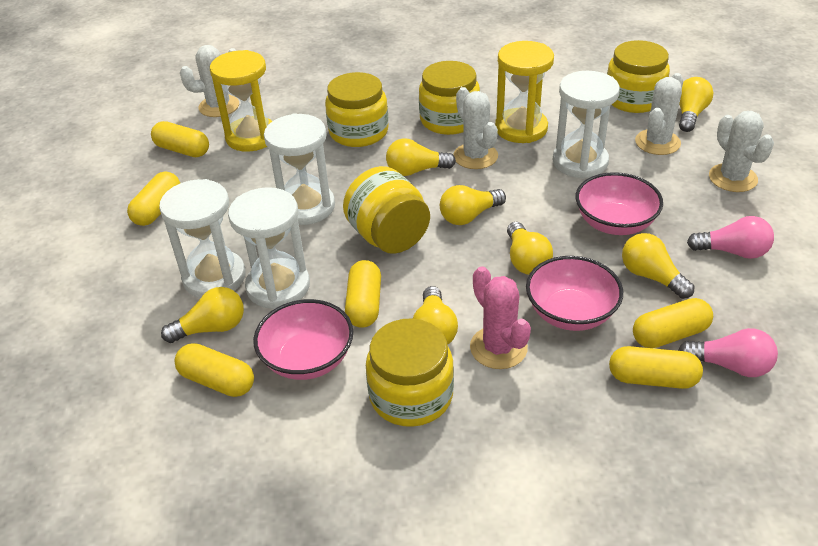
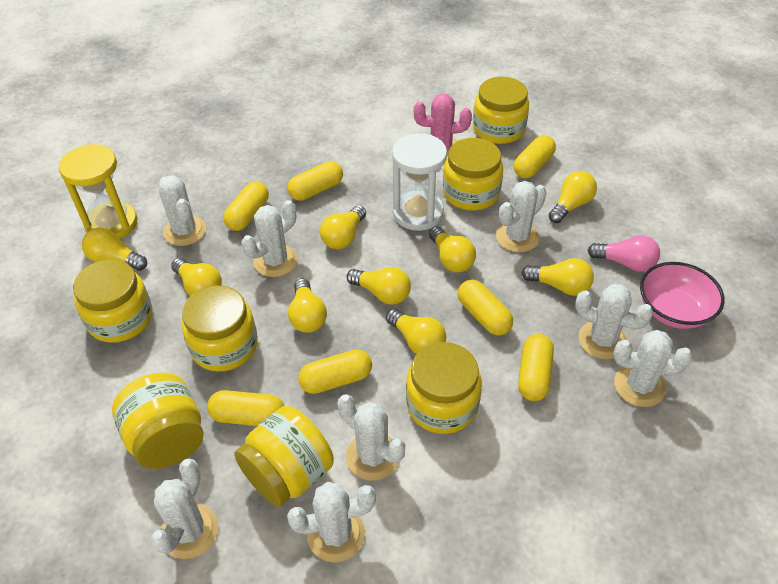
pink bowl: 3 -> 1
pink light bulb: 2 -> 1
white cactus: 4 -> 8
white hourglass: 4 -> 1
yellow capsule: 6 -> 7
yellow hourglass: 2 -> 1
yellow jar: 5 -> 7
yellow light bulb: 7 -> 9

